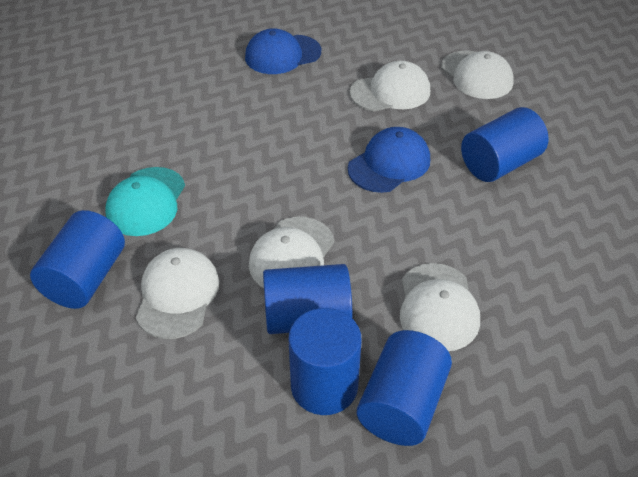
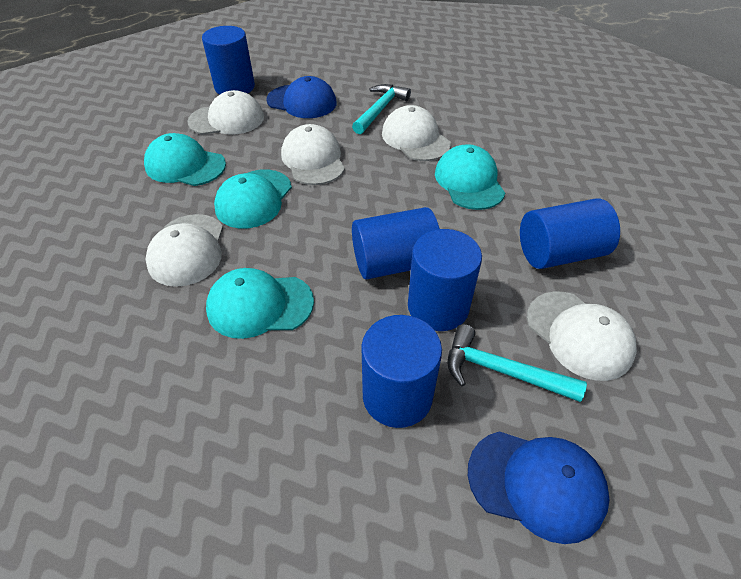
turquoise cap: 1 -> 4
turquoise hammer: 0 -> 2

